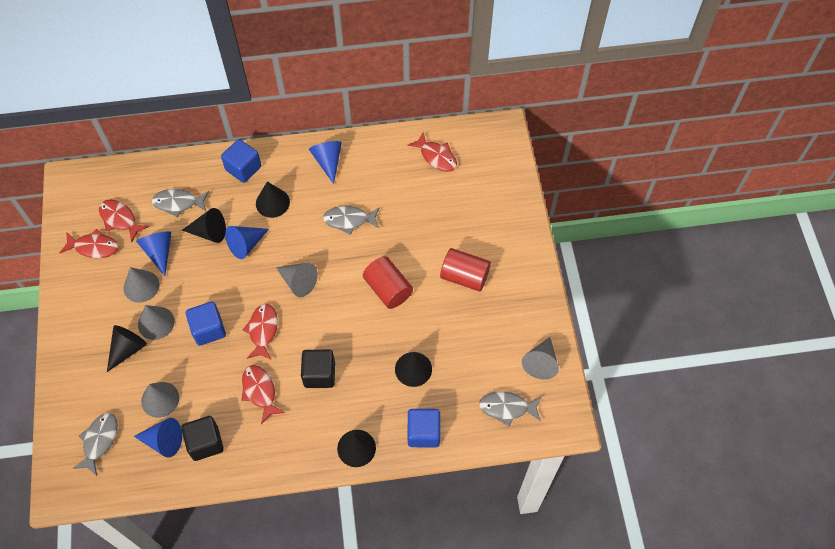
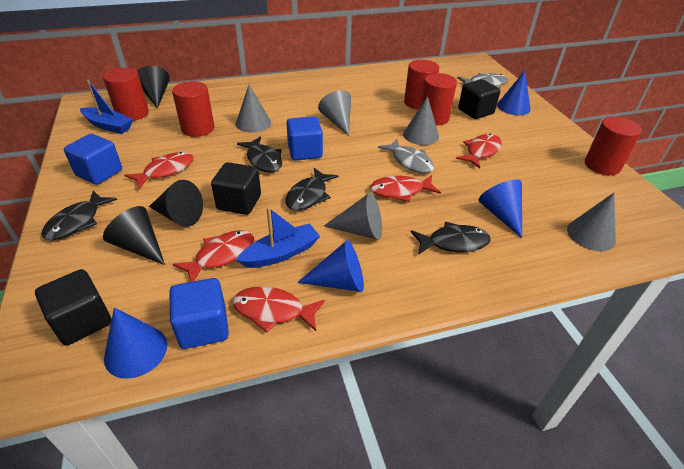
black cone: 5 -> 3
black cube: 2 -> 3
black fish: 0 -> 4
blue boat: 0 -> 2
grey fish: 4 -> 2
red cylinder: 2 -> 5

